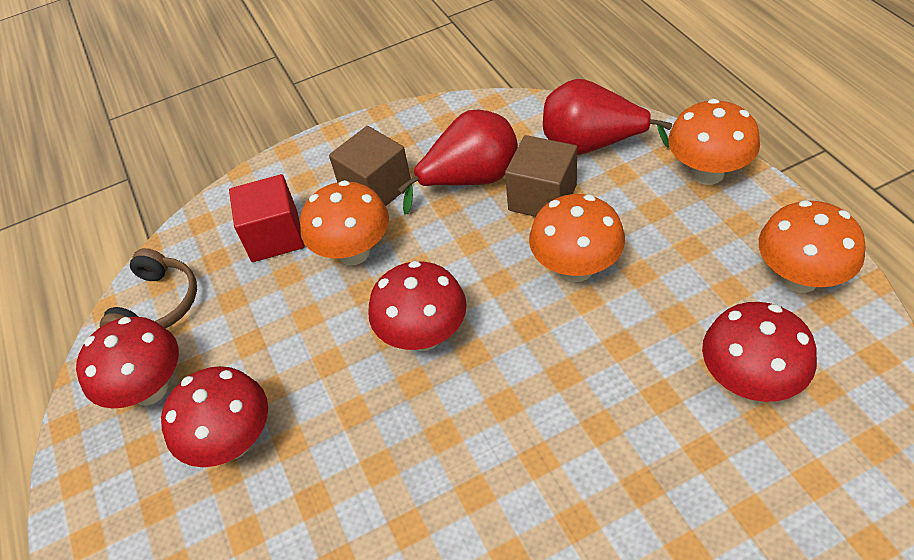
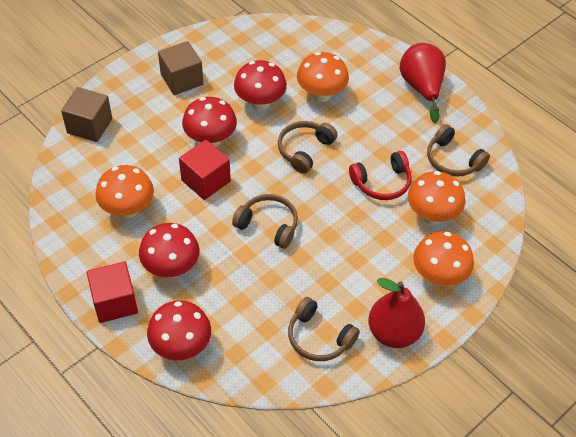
brown headphones: 1 -> 4
red cube: 1 -> 2
red headphones: 0 -> 1

